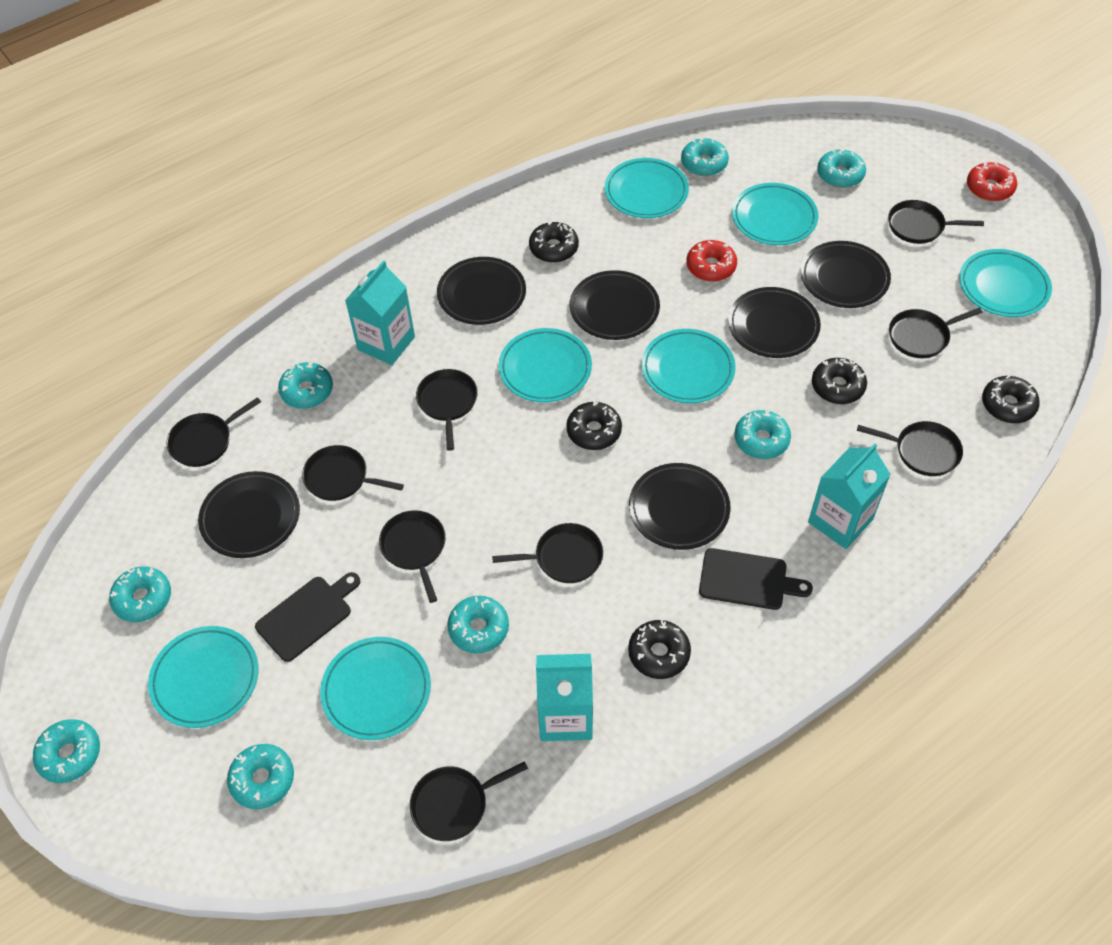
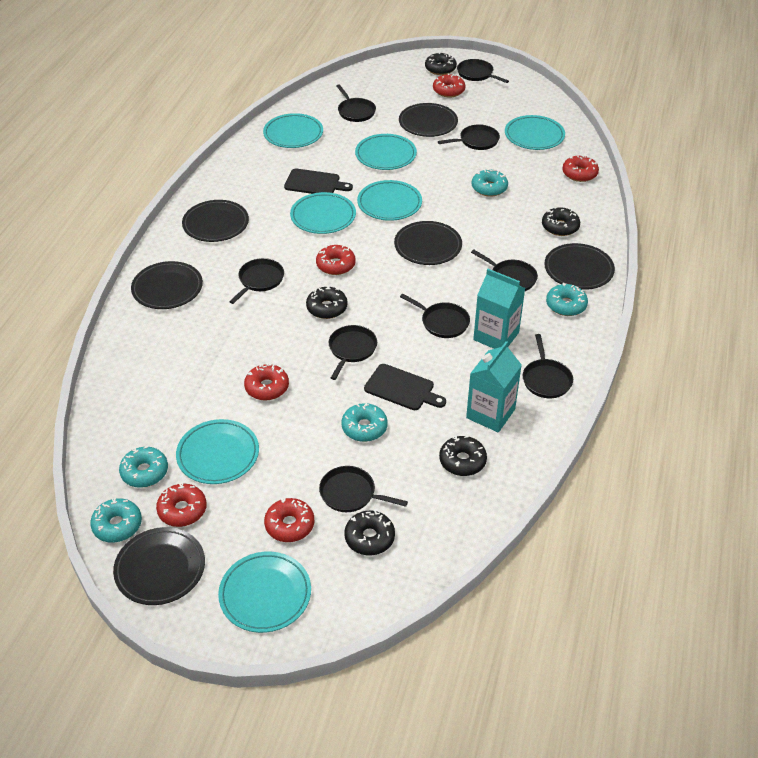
red donut: 2 -> 6
turquoise carton: 3 -> 2
turquoise donut: 8 -> 5

